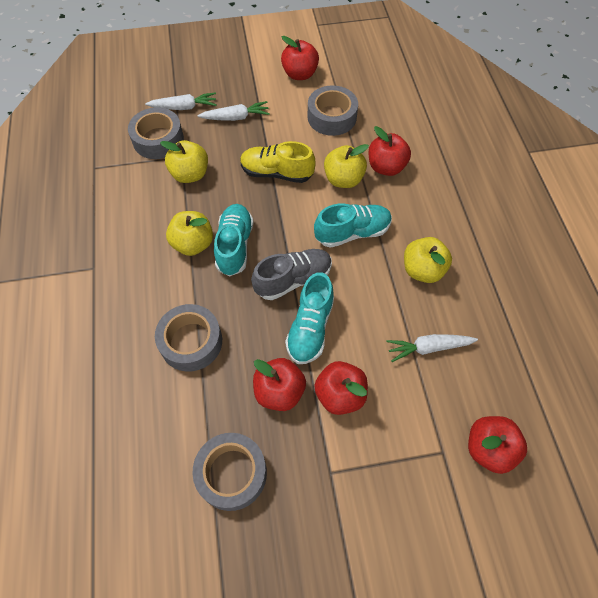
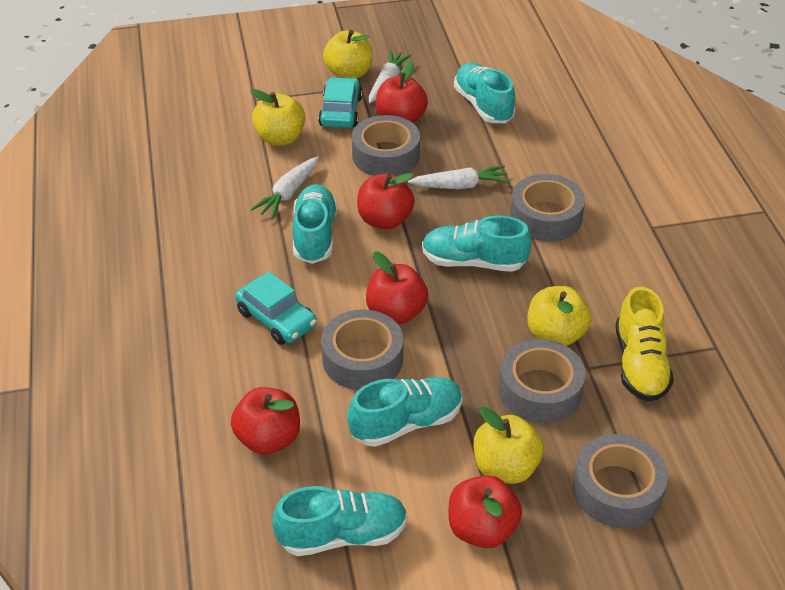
grey shoe: 1 -> 0
grey tape: 4 -> 5
turquoise car: 0 -> 2
turquoise shoe: 3 -> 5

